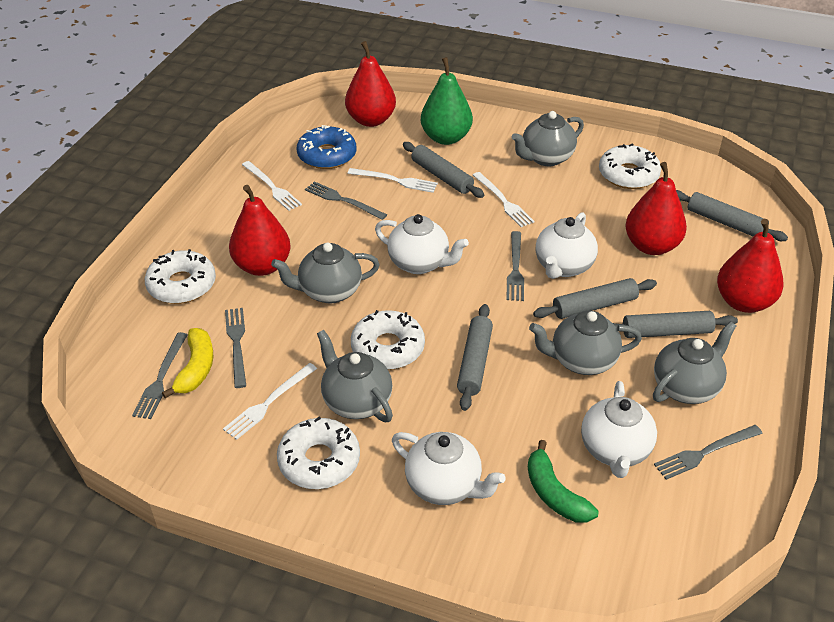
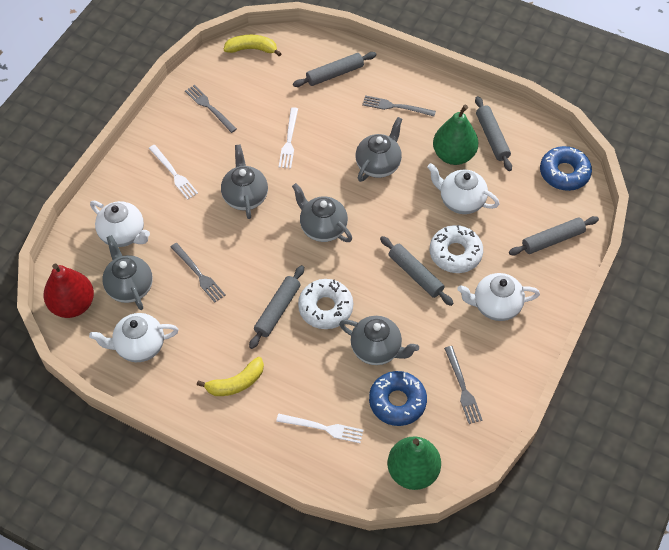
blue donut: 1 -> 2
green banana: 1 -> 0
green pear: 1 -> 2
grey fork: 5 -> 4
red pear: 4 -> 1
white donut: 4 -> 2
white fork: 4 -> 3
yellow banana: 1 -> 2

